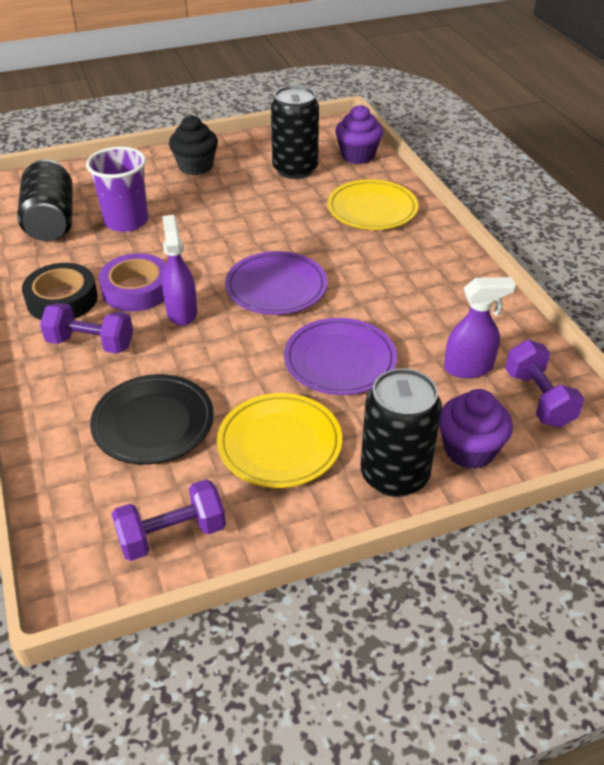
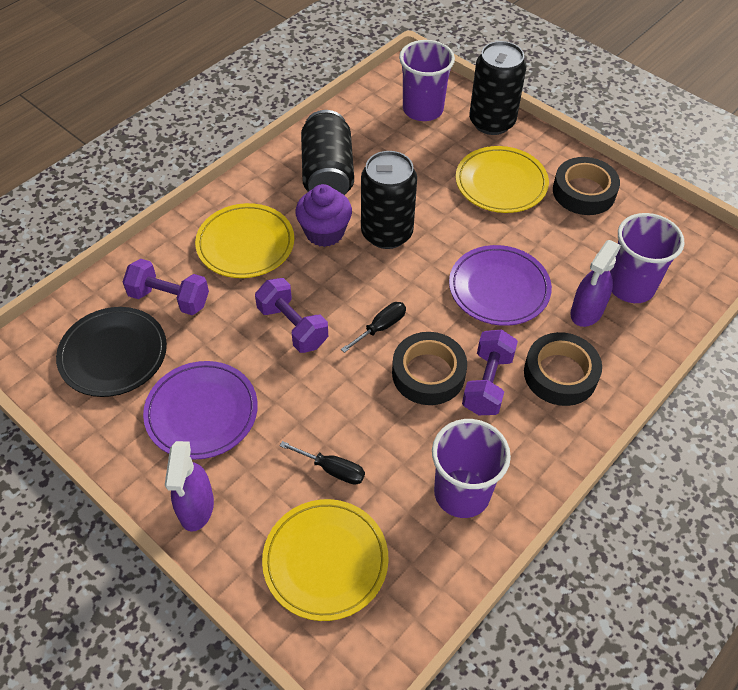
black cupcake: 1 -> 0
black screwdriver: 0 -> 2
black tape: 1 -> 3
purple cup: 1 -> 3
purple cupcake: 2 -> 1
purple tape: 1 -> 0
yellow plate: 2 -> 3

